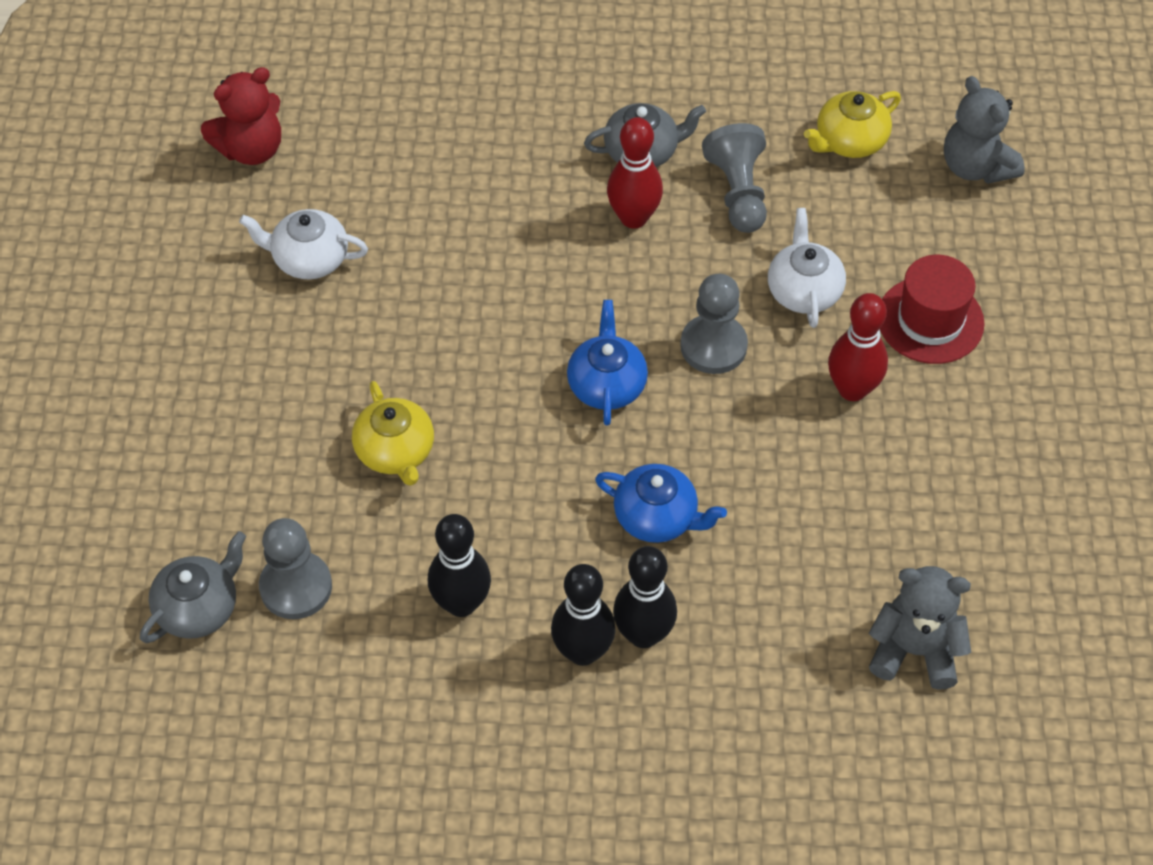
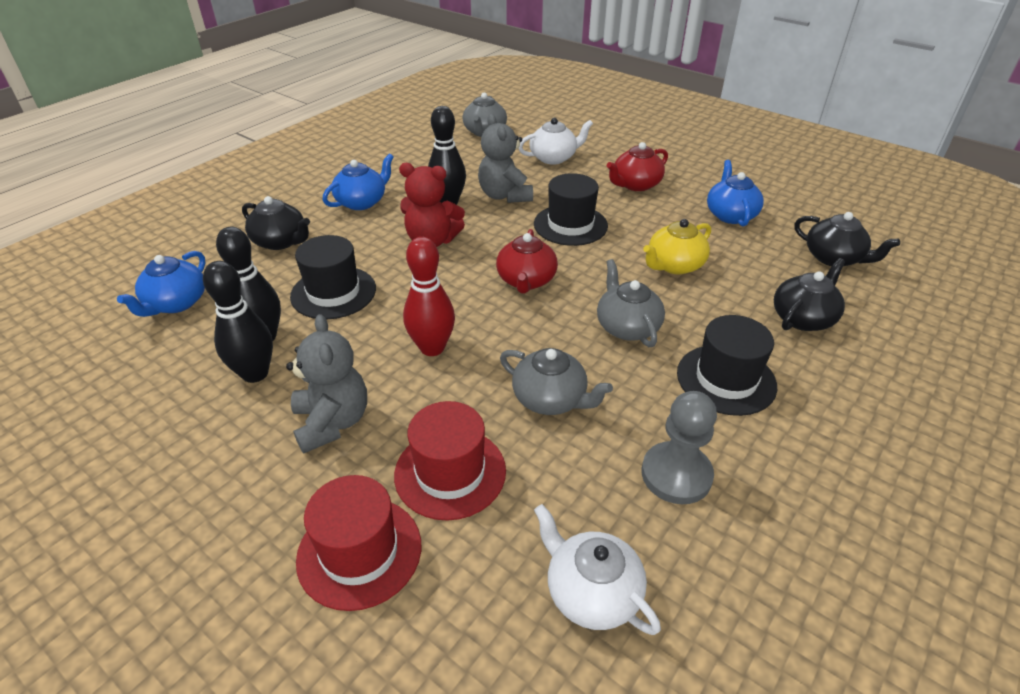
black hat: 0 -> 3
black teapot: 0 -> 3
blue teapot: 2 -> 3
grey pawn: 3 -> 1
grey teapot: 2 -> 3
red bowling pin: 2 -> 1
red hat: 1 -> 2
red teapot: 0 -> 2
yellow teapot: 2 -> 1

